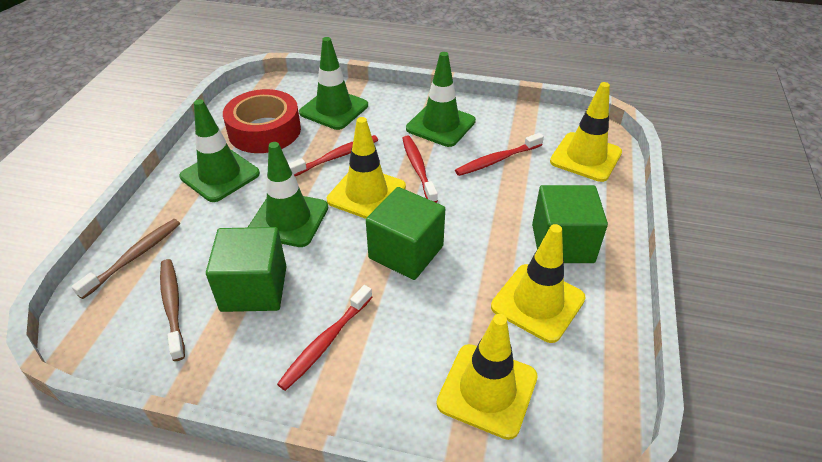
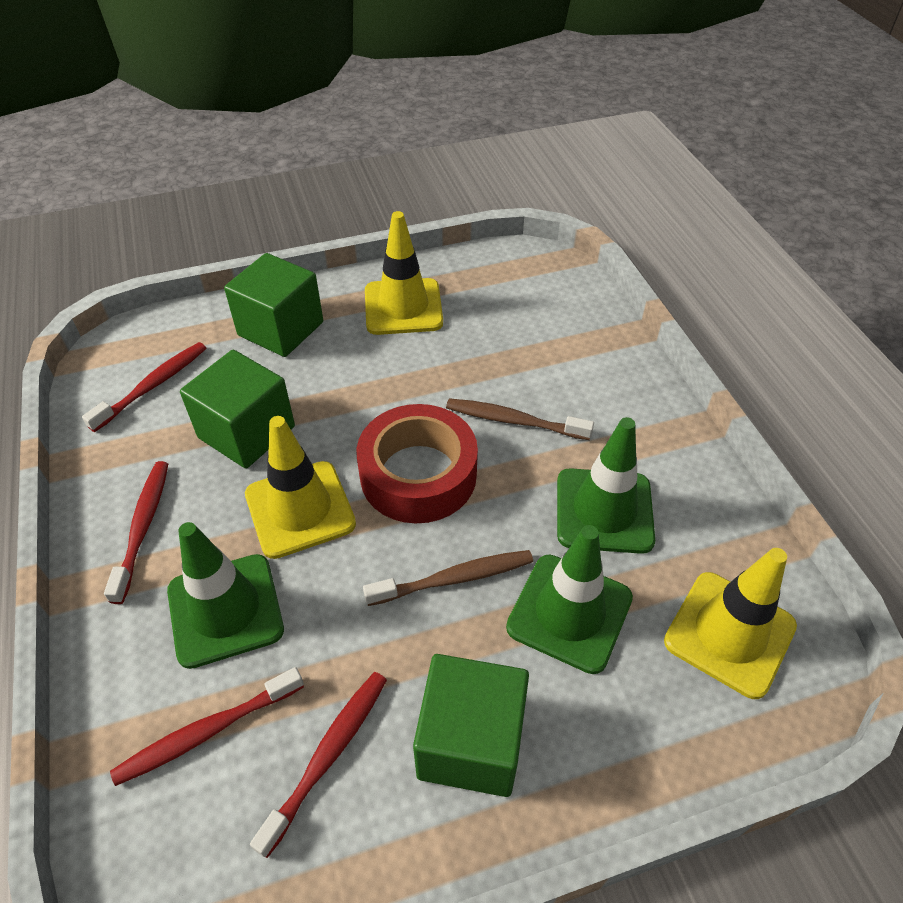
green traffic cone: 4 -> 3
yellow traffic cone: 4 -> 3

